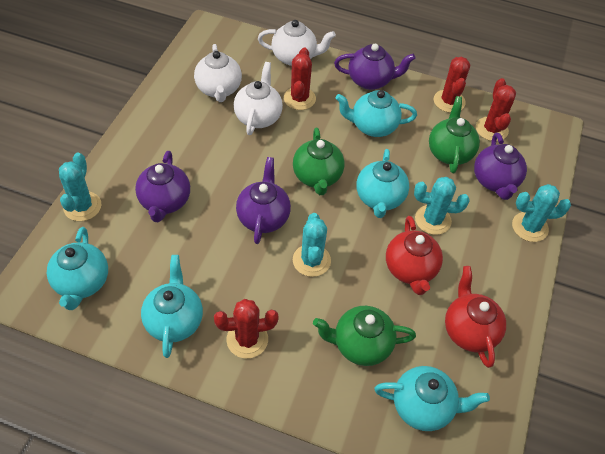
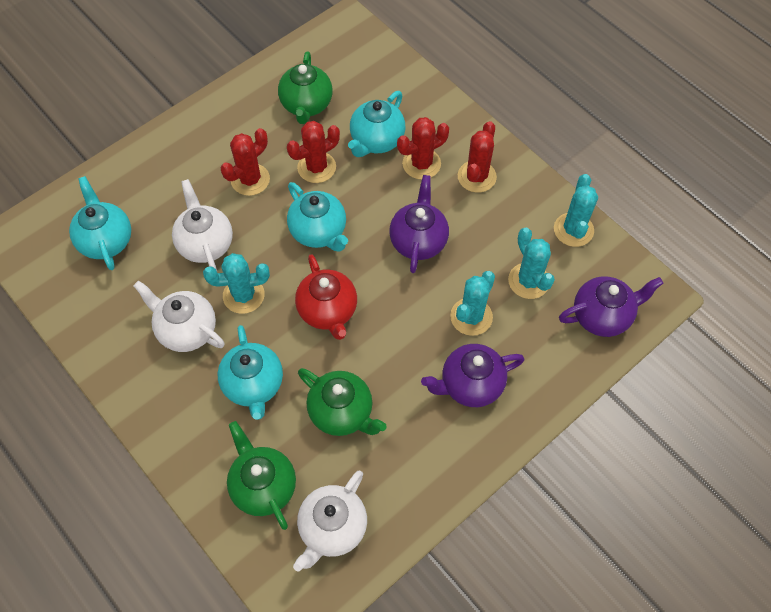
purple teapot: 4 -> 3
red teapot: 2 -> 1
turquoise teapot: 5 -> 4

